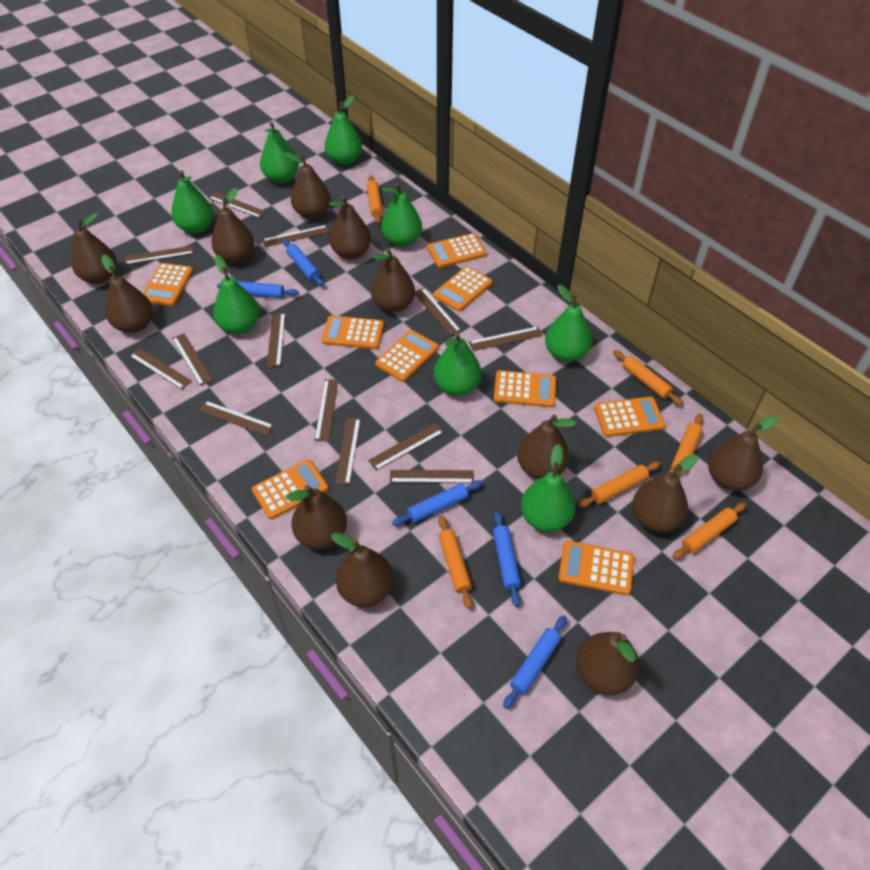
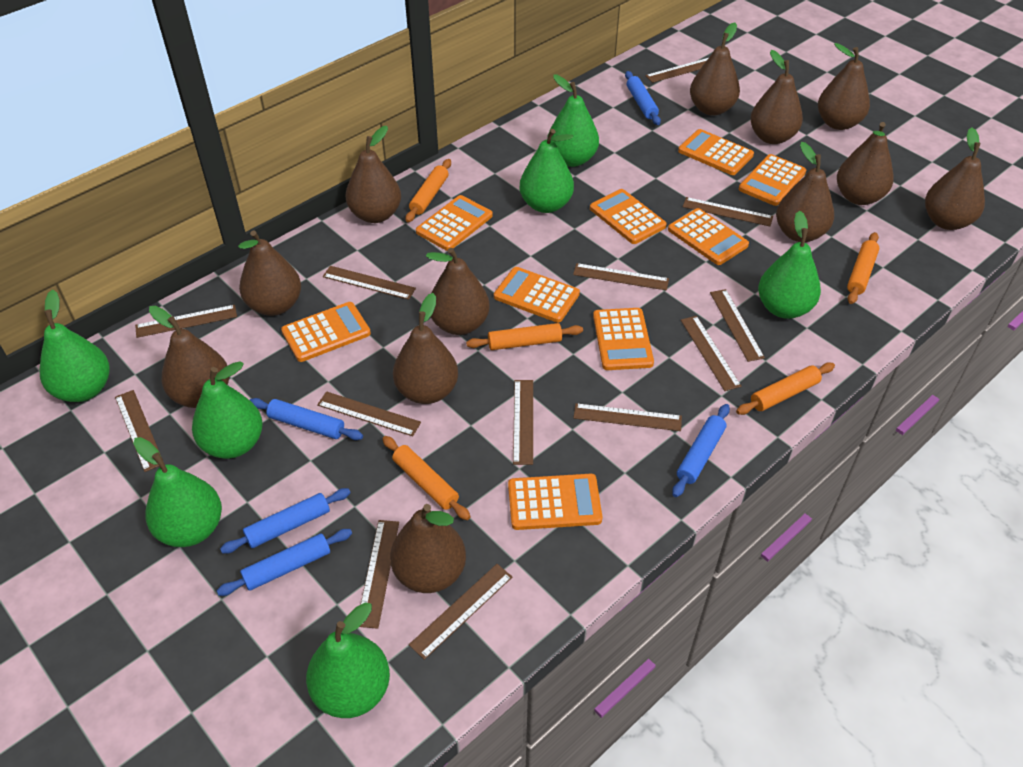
green pear: 8 -> 7
orange rolling pin: 6 -> 5

